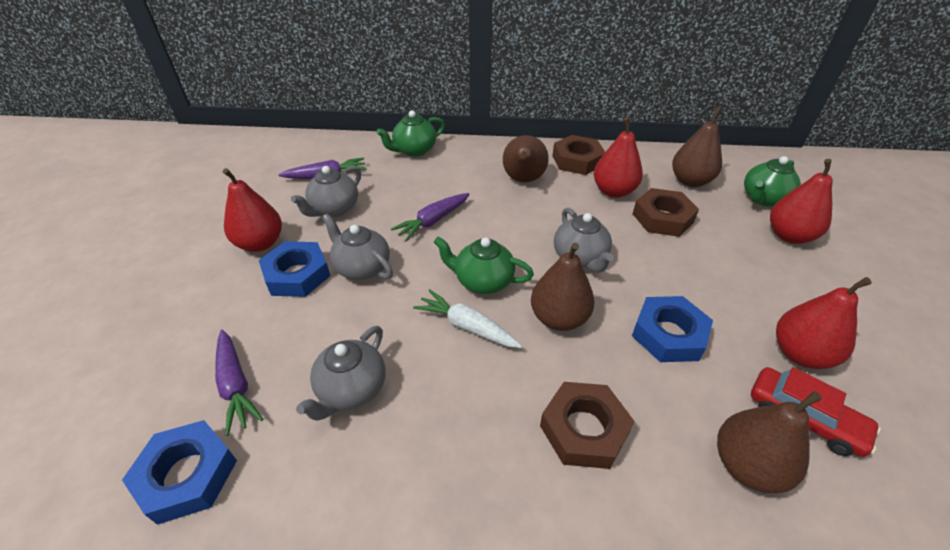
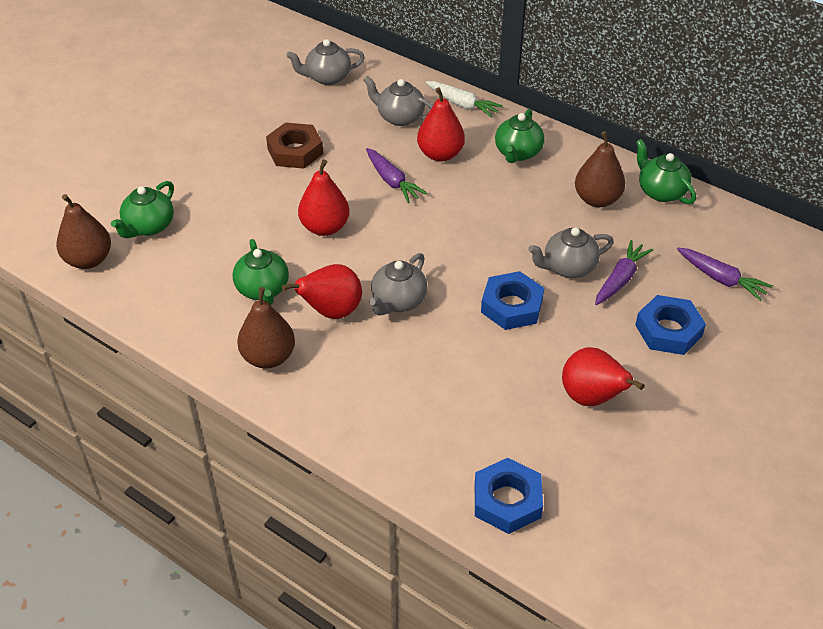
brown nut: 3 -> 1
brown pear: 4 -> 3
green teapot: 3 -> 4
red car: 1 -> 0

